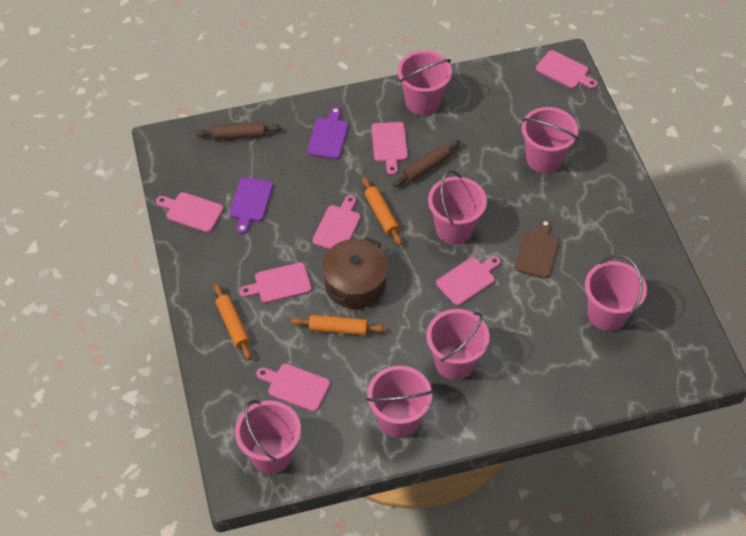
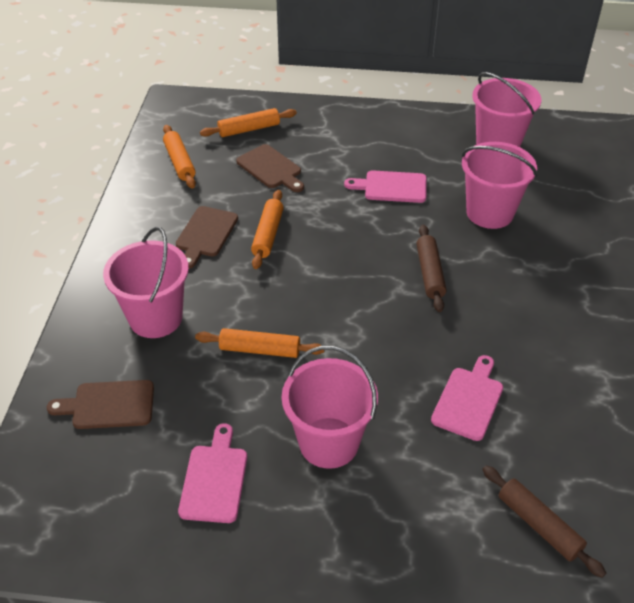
brown cutting board: 1 -> 3
brown pot: 1 -> 0
orange rolling pin: 3 -> 4
pink bucket: 7 -> 4
pink cutting board: 7 -> 3
purple cutting board: 2 -> 0

